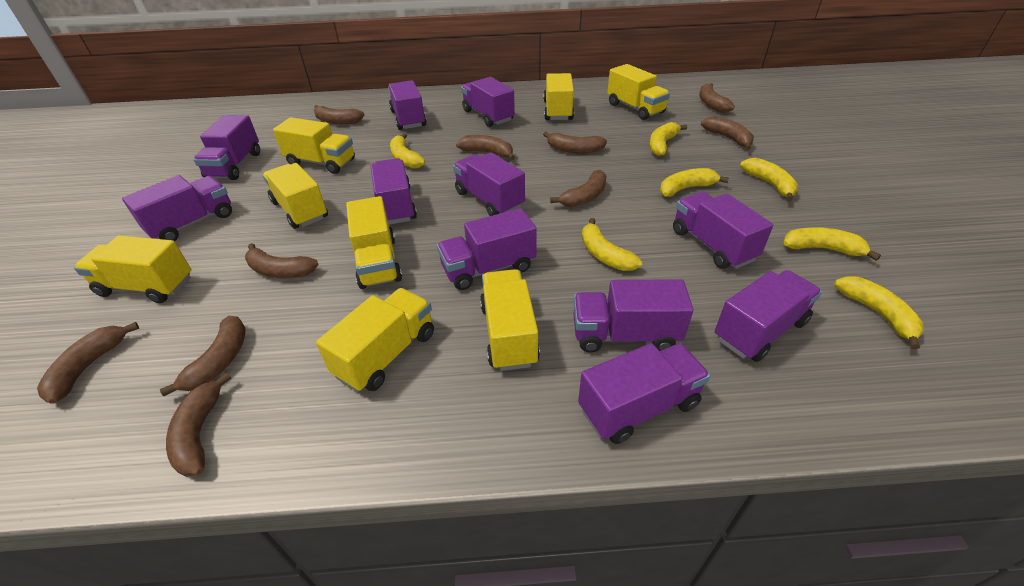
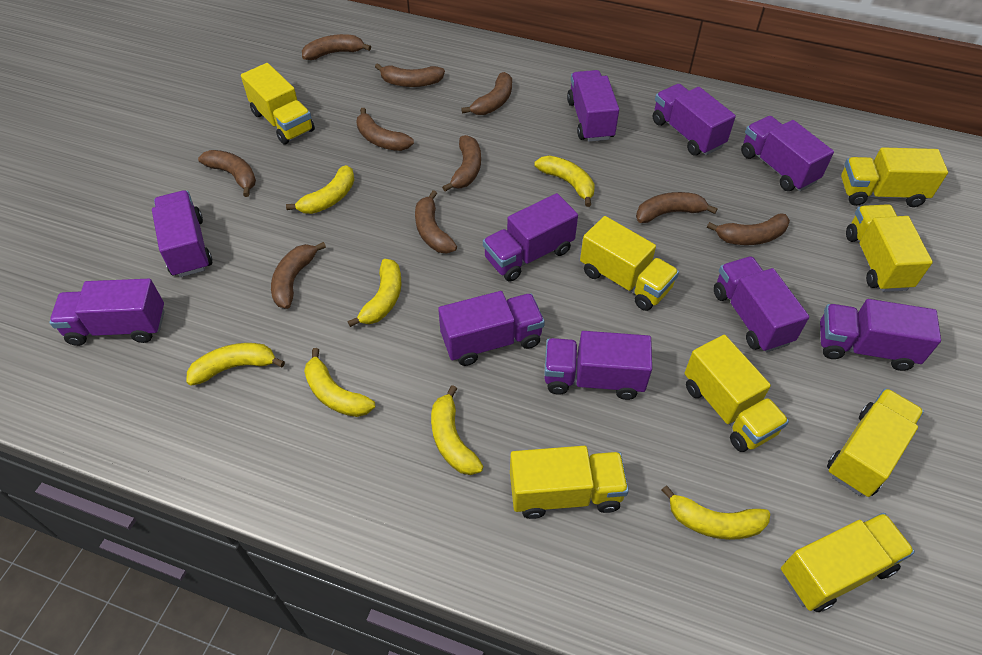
purple truck: 11 -> 10

